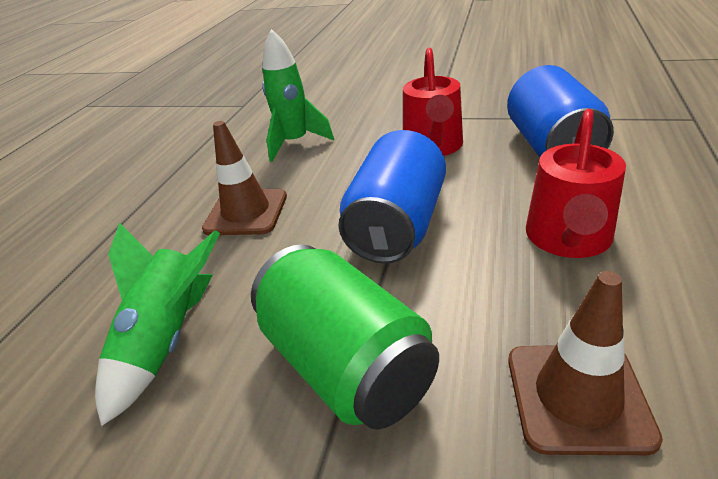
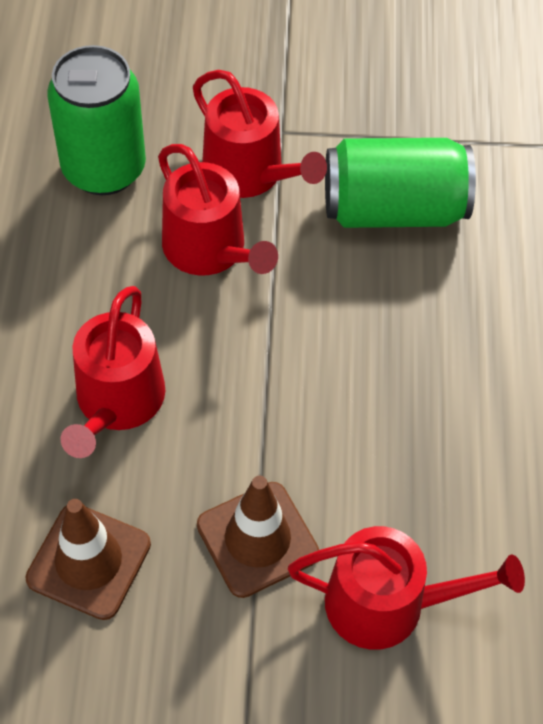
blue can: 2 -> 0
green can: 1 -> 2
green rocket: 2 -> 0
red watering can: 2 -> 4

